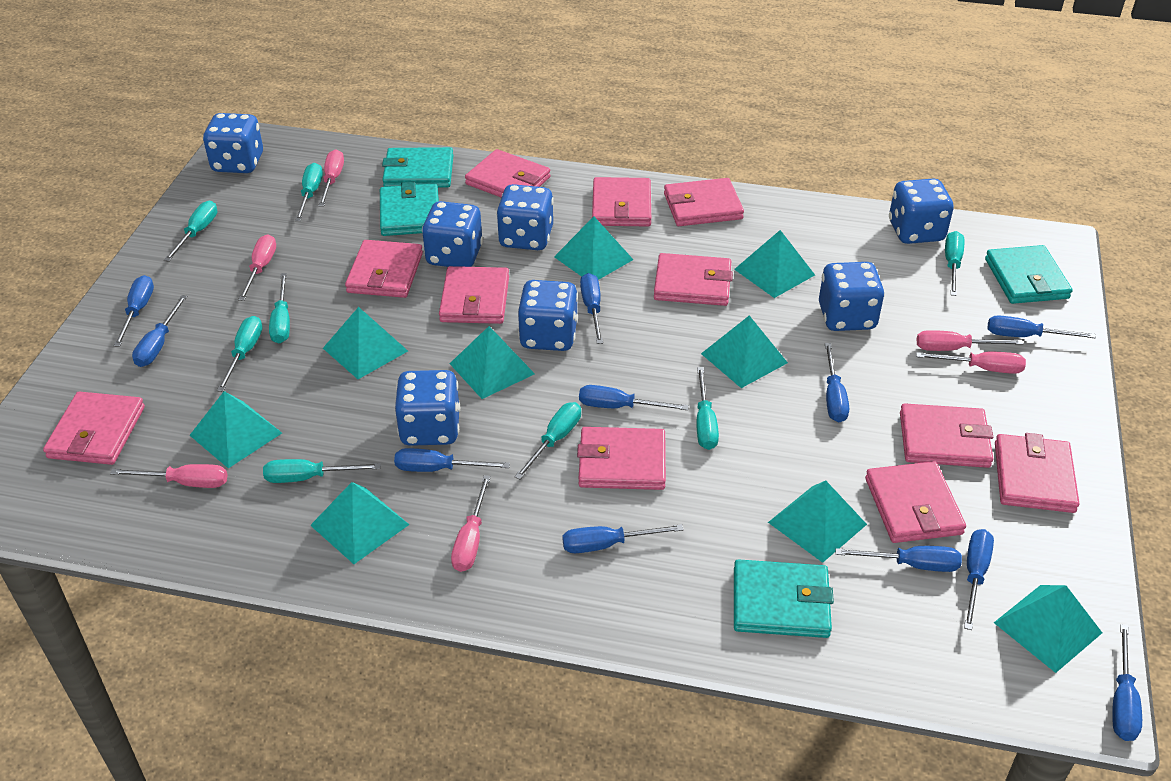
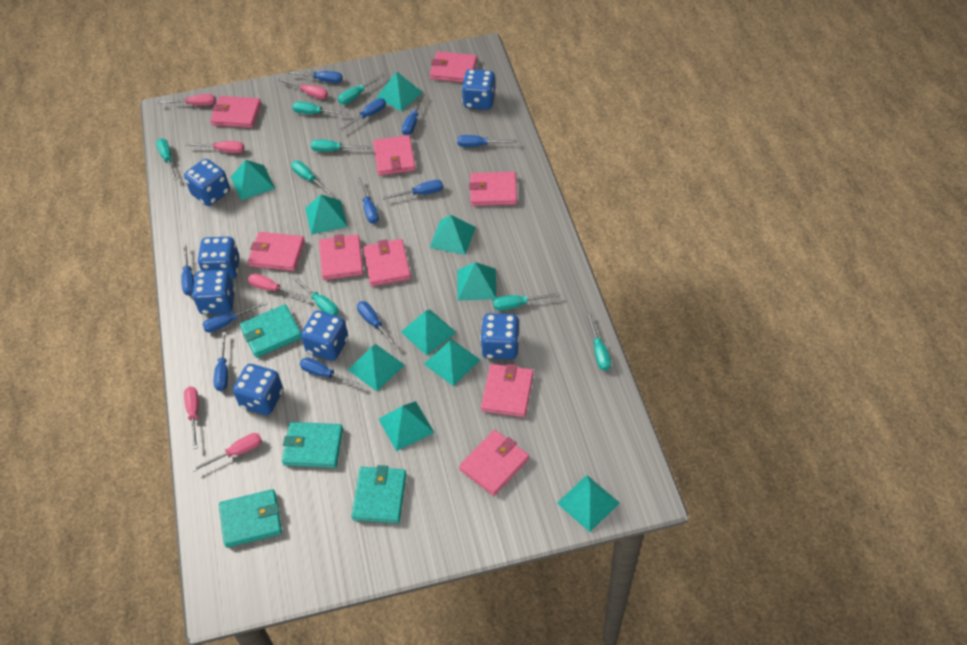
pink wallet: 11 -> 9
turquoise pyramid: 9 -> 10

